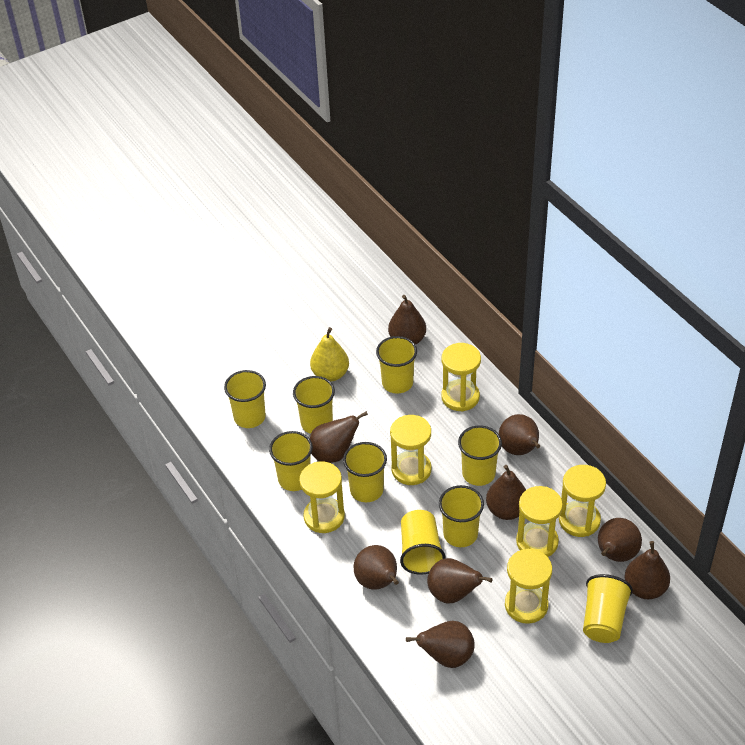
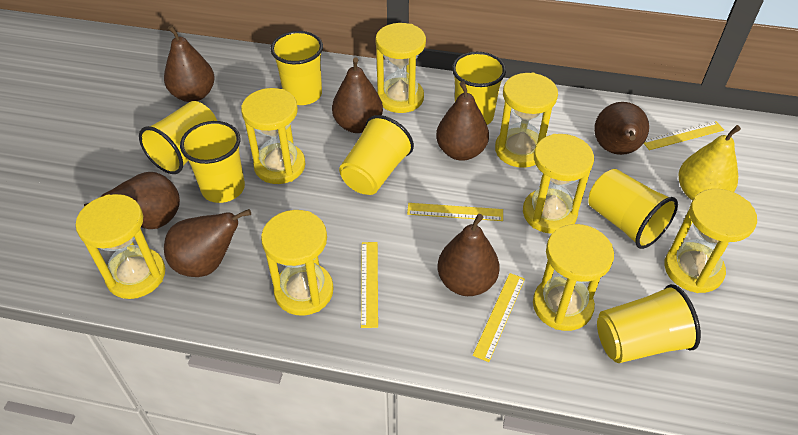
brown pear: 9 -> 7
yellow cup: 9 -> 7
yellow hourglass: 6 -> 8
yellow ruler: 0 -> 4

